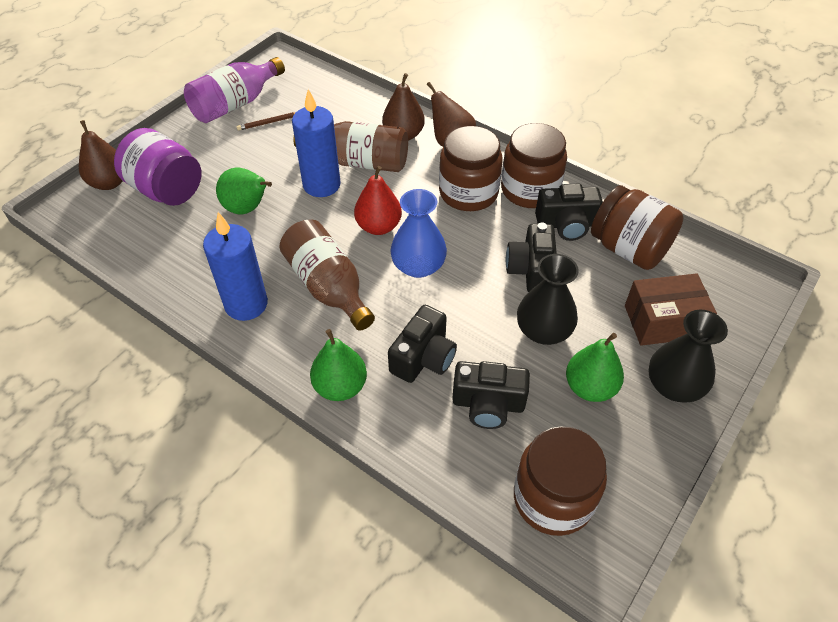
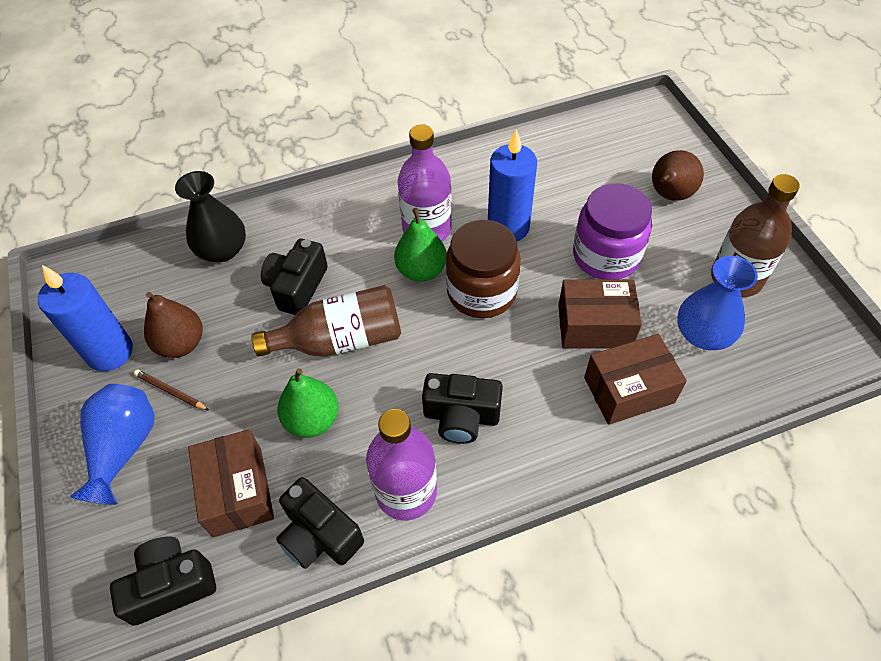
black vase: 2 -> 1
blue vase: 1 -> 2
brown box: 1 -> 3
brown jar: 4 -> 1
brown pear: 3 -> 2
green pear: 3 -> 2
purple bottle: 1 -> 2
red pear: 1 -> 0

